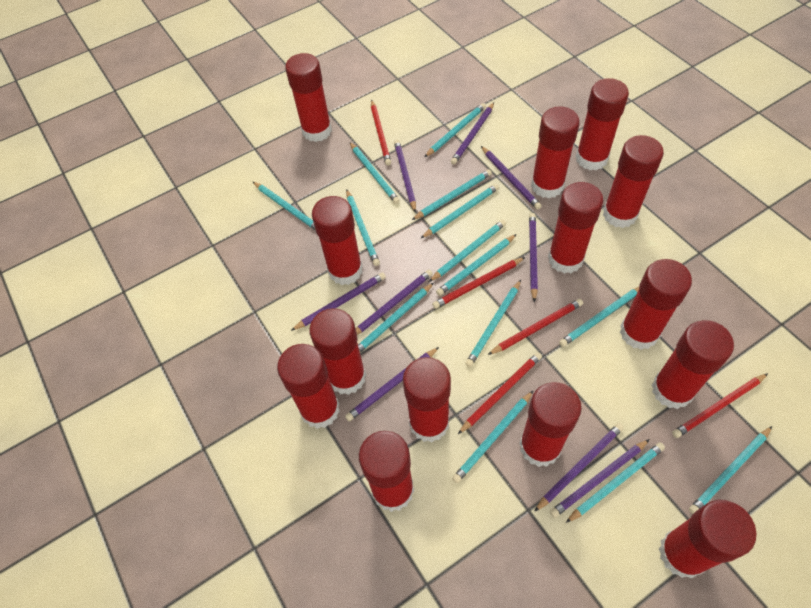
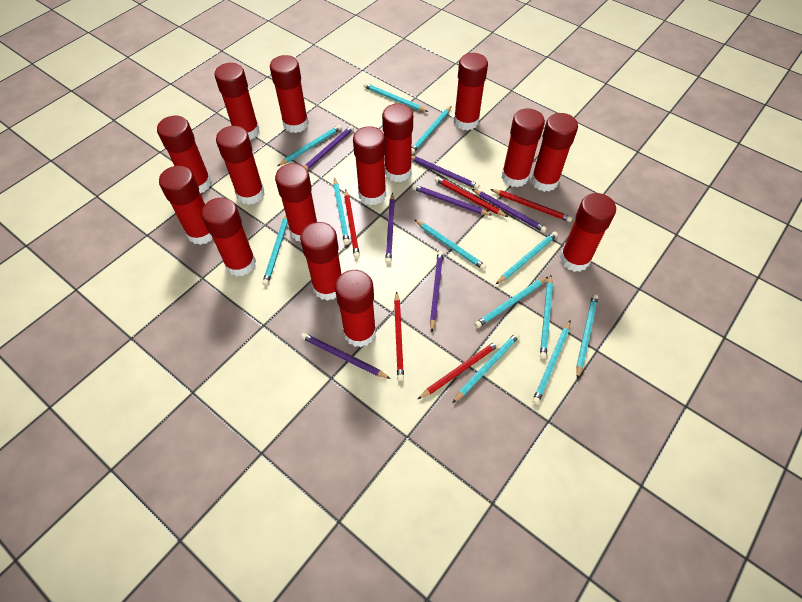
purple pencil: 9 -> 7
red glue stick: 14 -> 15
turquoise pencil: 14 -> 12

